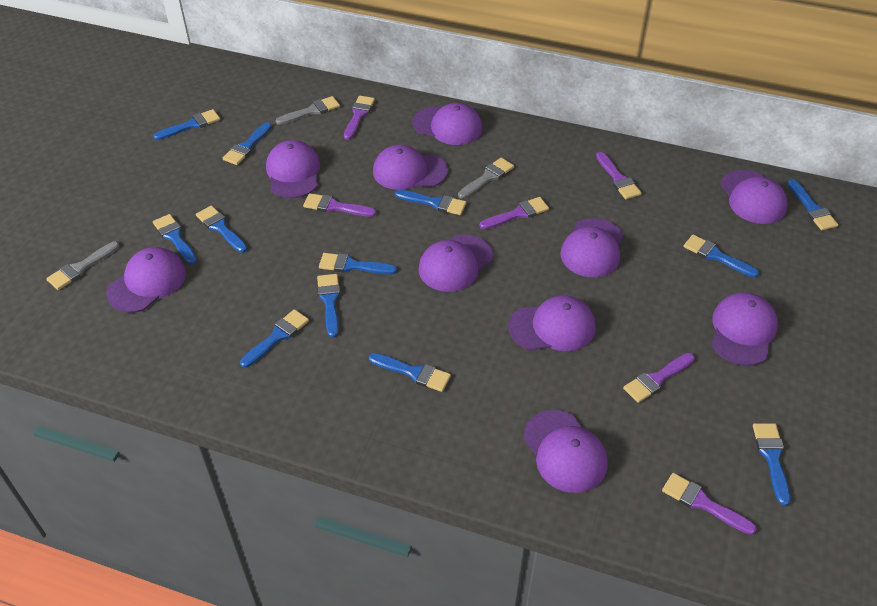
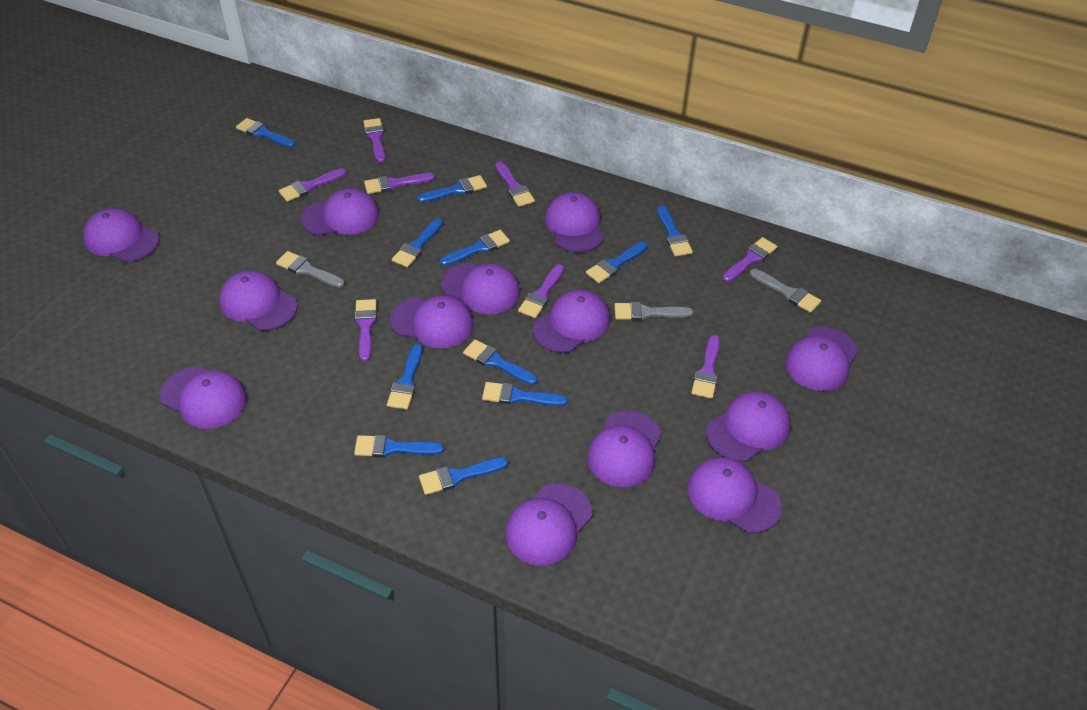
blue brush: 12 -> 11
purple brush: 6 -> 8
purple cap: 10 -> 13

